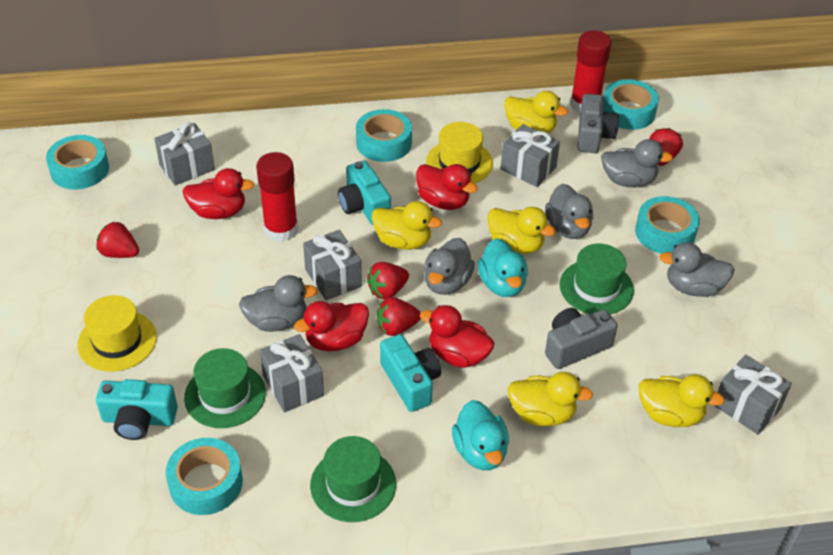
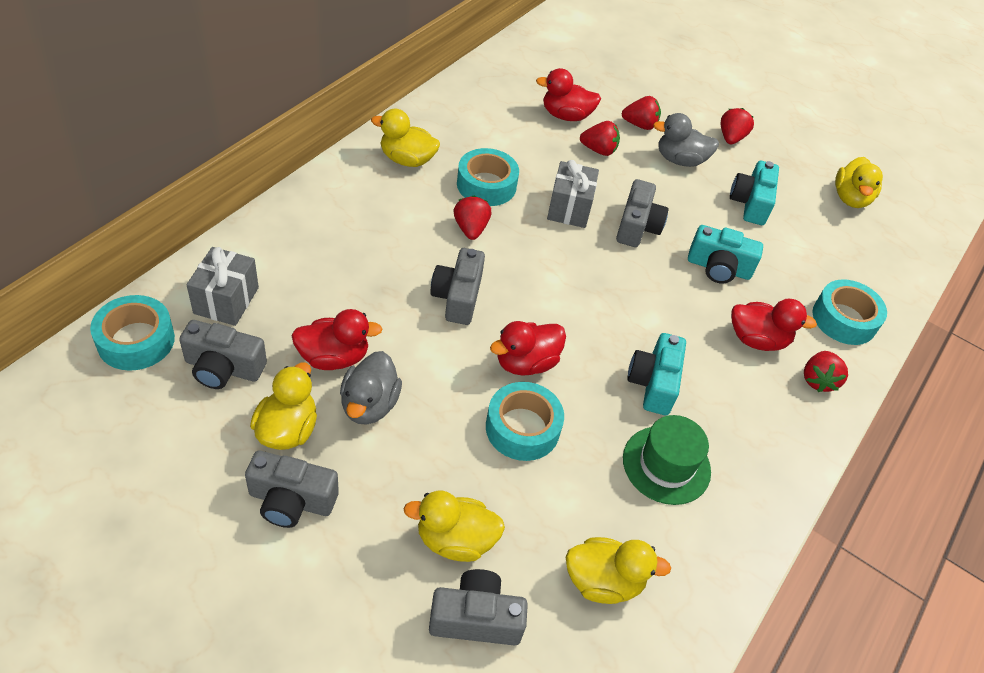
green hat: 3 -> 1
grey camera: 2 -> 5
grey duck: 5 -> 2
grey gift: 5 -> 2
red glue stick: 2 -> 0
red strawberry: 4 -> 5
turquoise duck: 2 -> 0
turquoise tape: 5 -> 4
yellow hat: 2 -> 0

